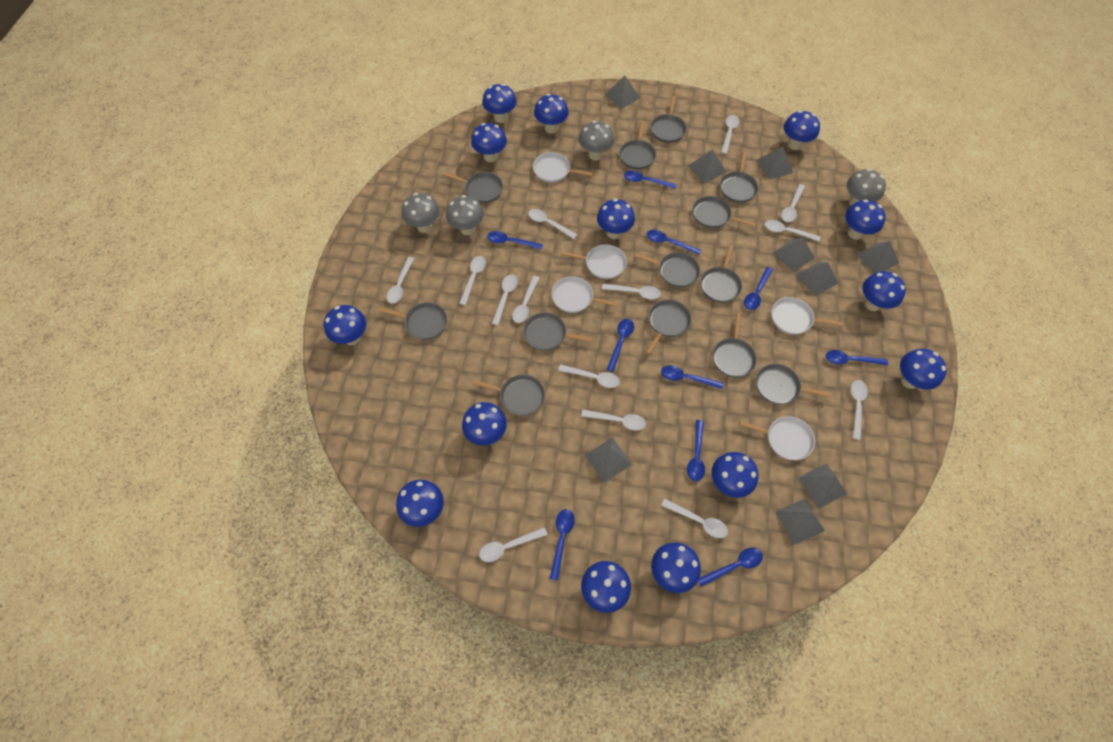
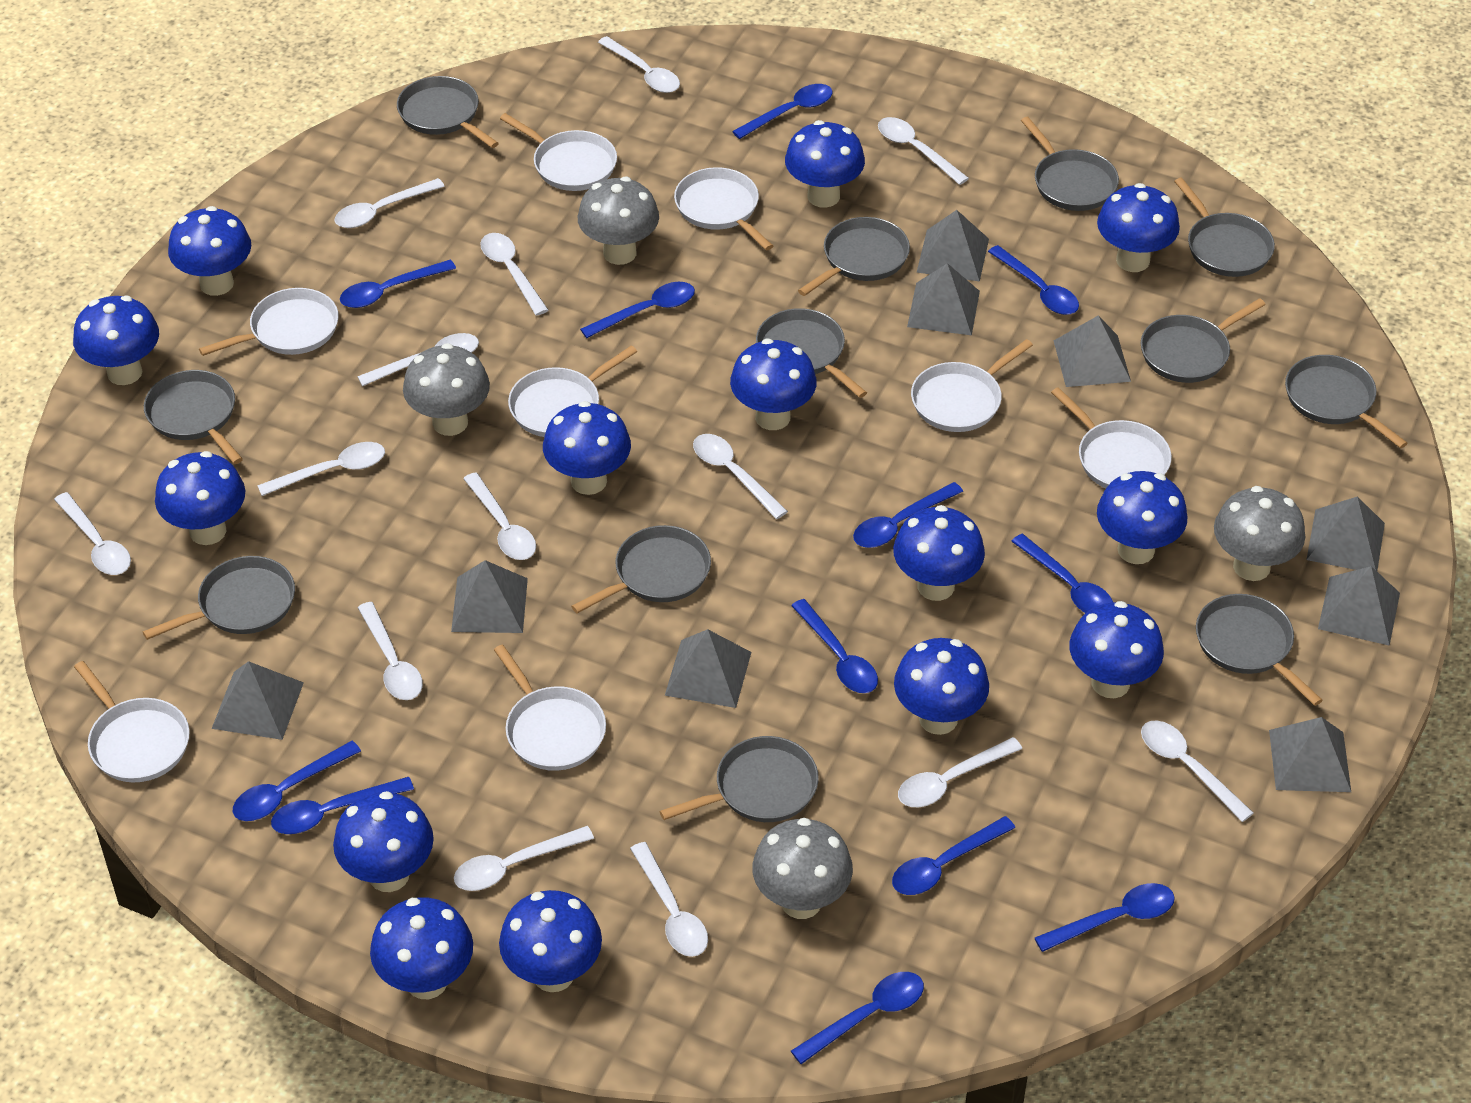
blue spoon: 10 -> 12
grey pan: 13 -> 12
white pan: 5 -> 8

